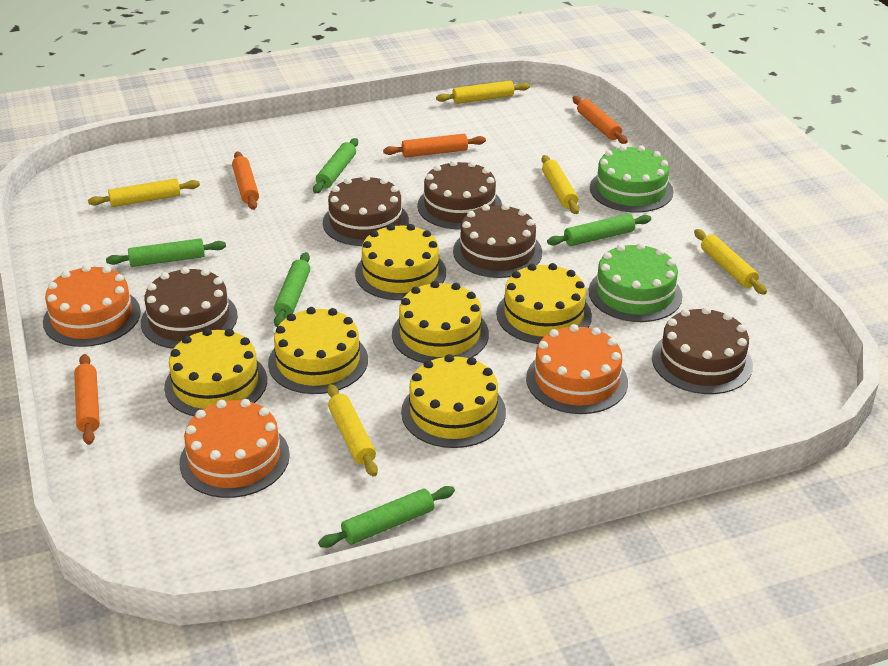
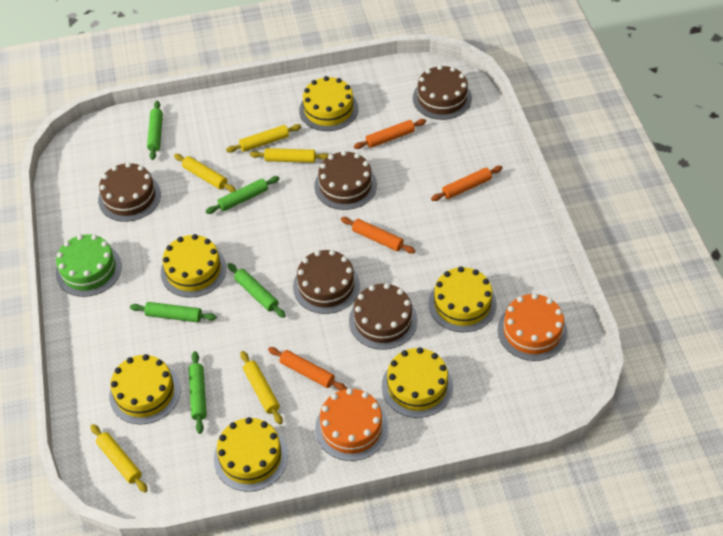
green cake: 2 -> 1
orange cake: 3 -> 2

